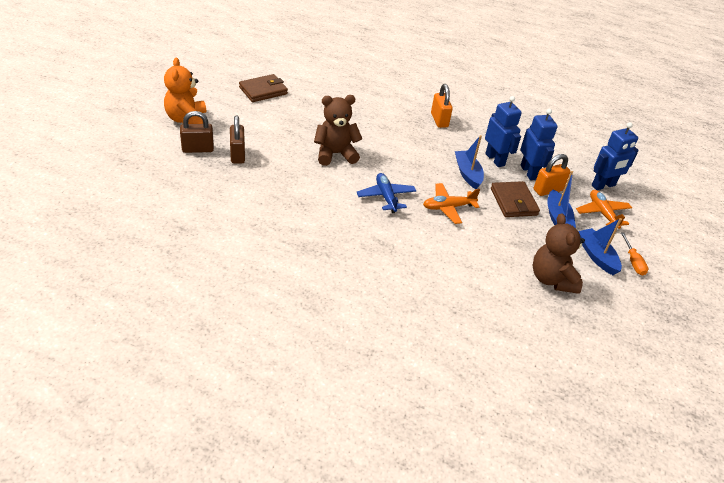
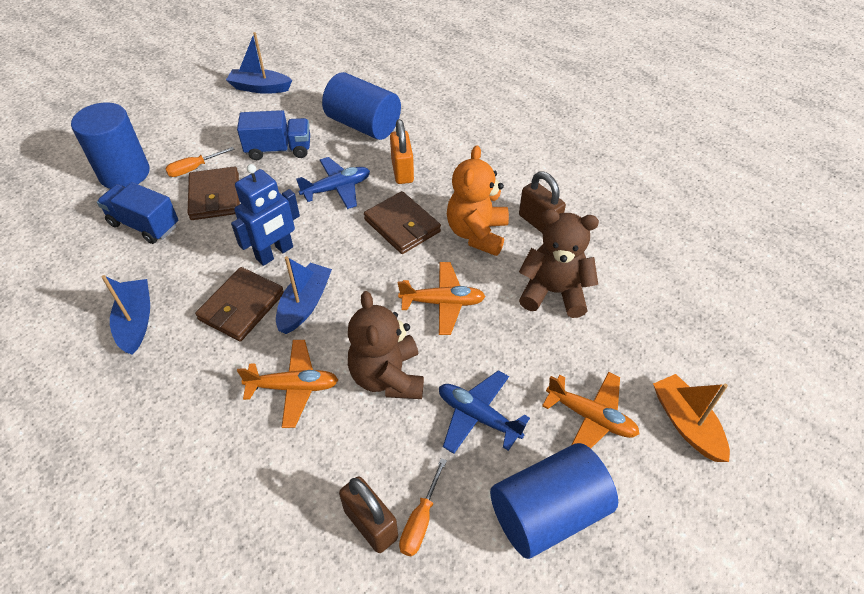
blue cylinder: 0 -> 3
blue plane: 1 -> 2
blue robot: 3 -> 1
blue truck: 0 -> 2
brown wallet: 2 -> 3
orange boat: 0 -> 1
orange padlock: 2 -> 1
orange plane: 2 -> 3
orange screwdriver: 1 -> 2

